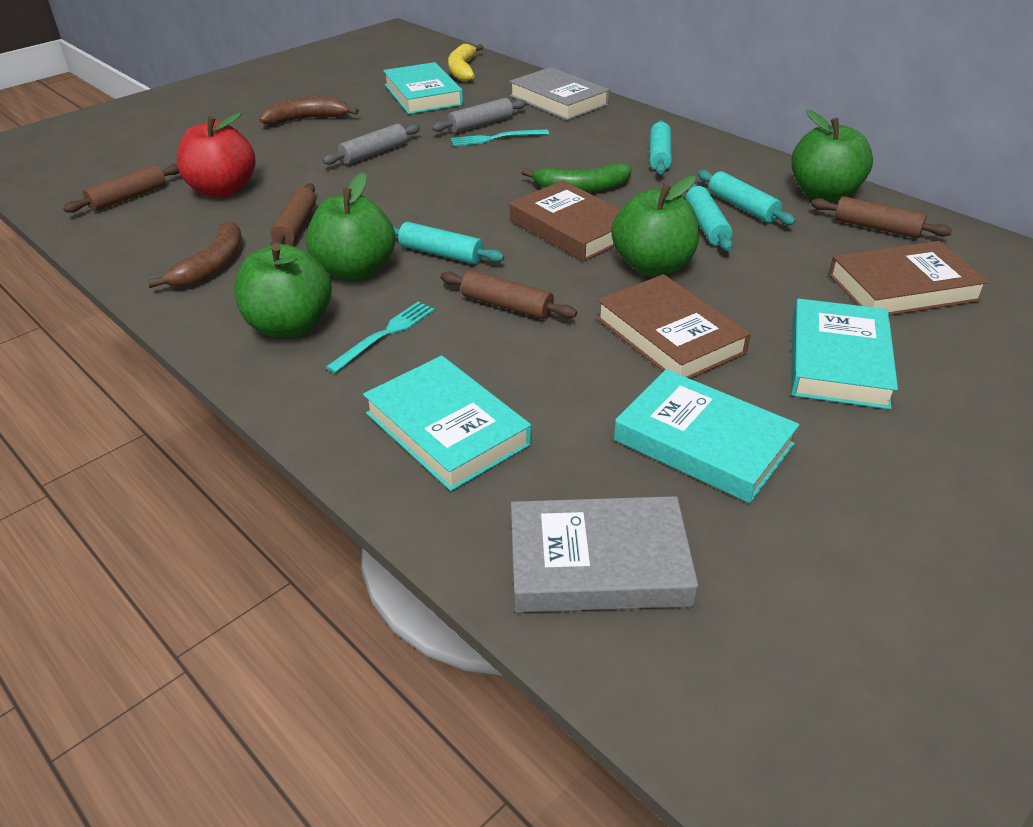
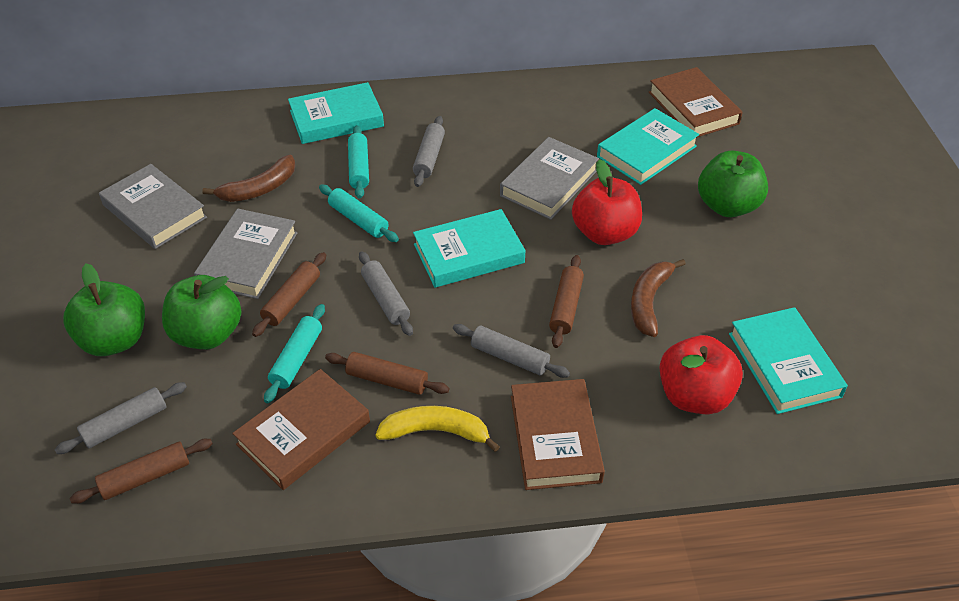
green apple: 4 -> 3
green banana: 1 -> 0
grey book: 2 -> 3
grey rolling pin: 2 -> 4
red apple: 1 -> 2
turquoise fork: 2 -> 0
turquoise rolling pin: 4 -> 3

